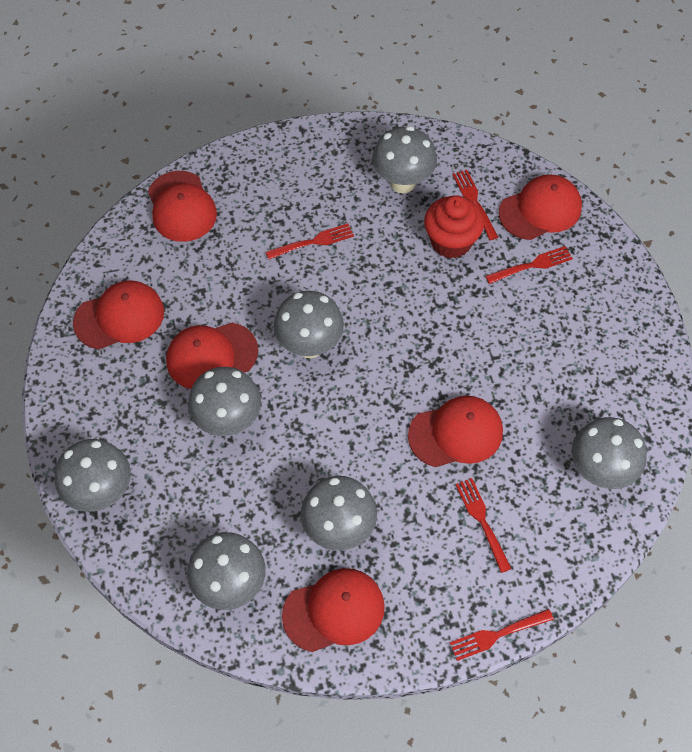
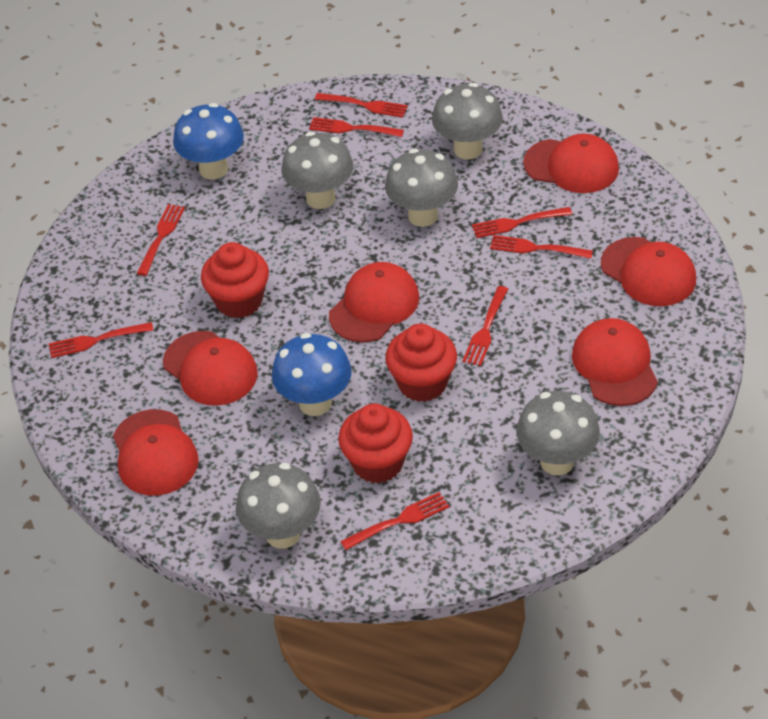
blue mushroom: 0 -> 2
grey mushroom: 7 -> 5
red cupcake: 1 -> 3
red fork: 5 -> 8

